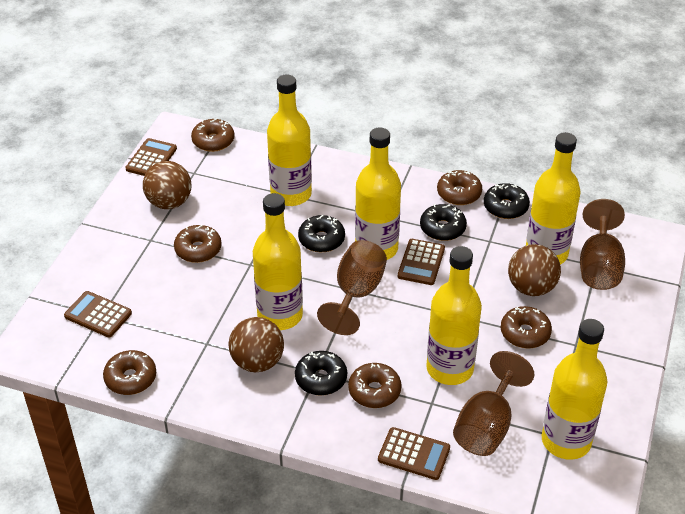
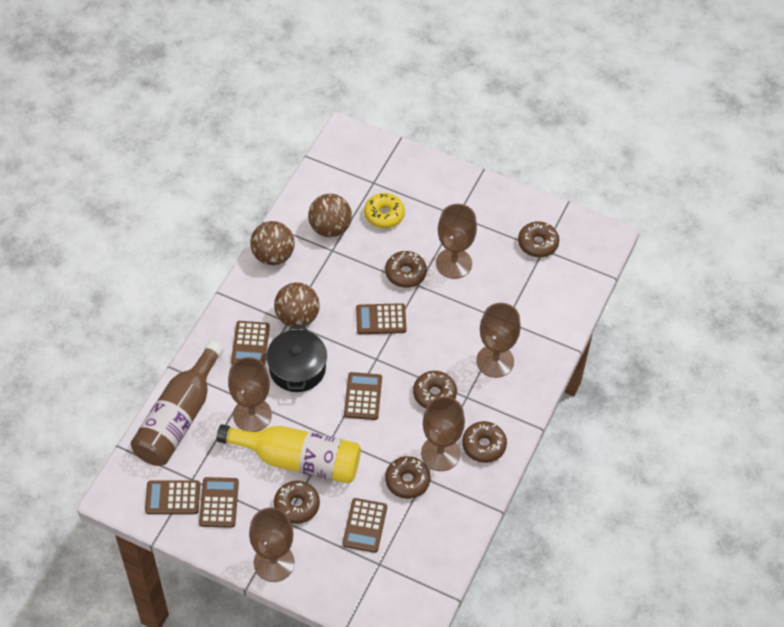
black donut: 4 -> 0
black pot: 0 -> 1
brown bottle: 0 -> 1
brown calculator: 4 -> 6
brown goblet: 3 -> 5
yellow bottle: 6 -> 1
yellow donut: 0 -> 1

